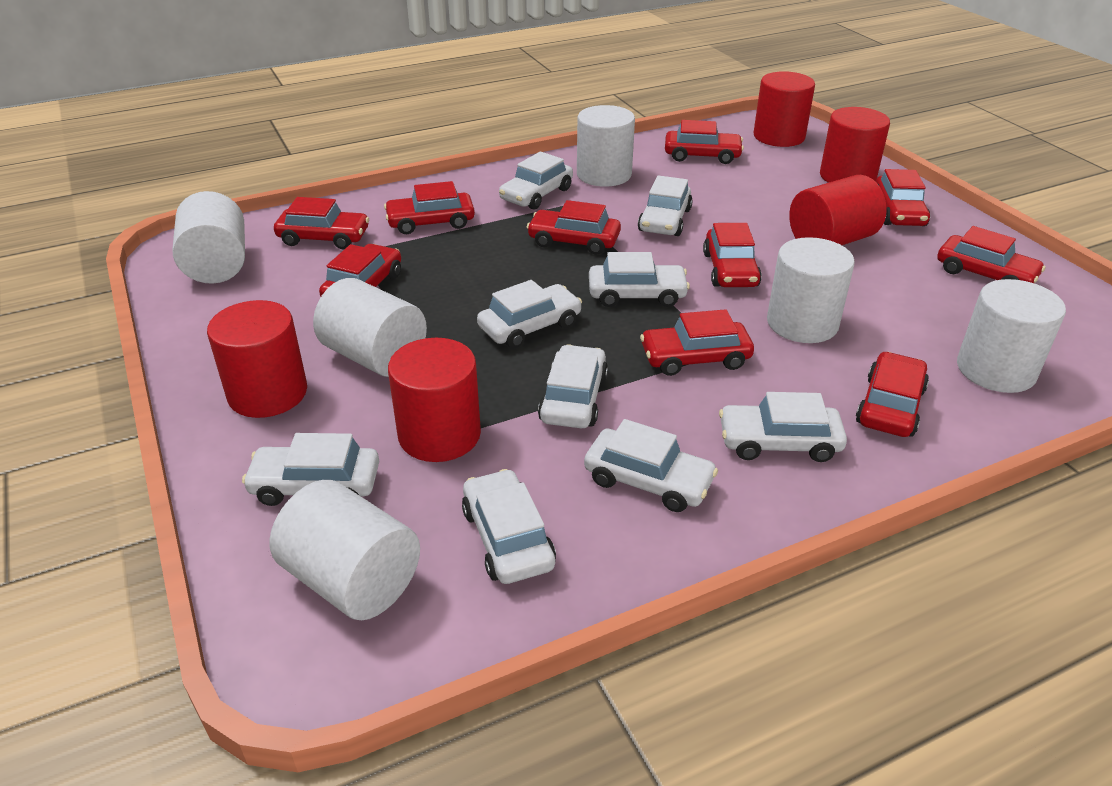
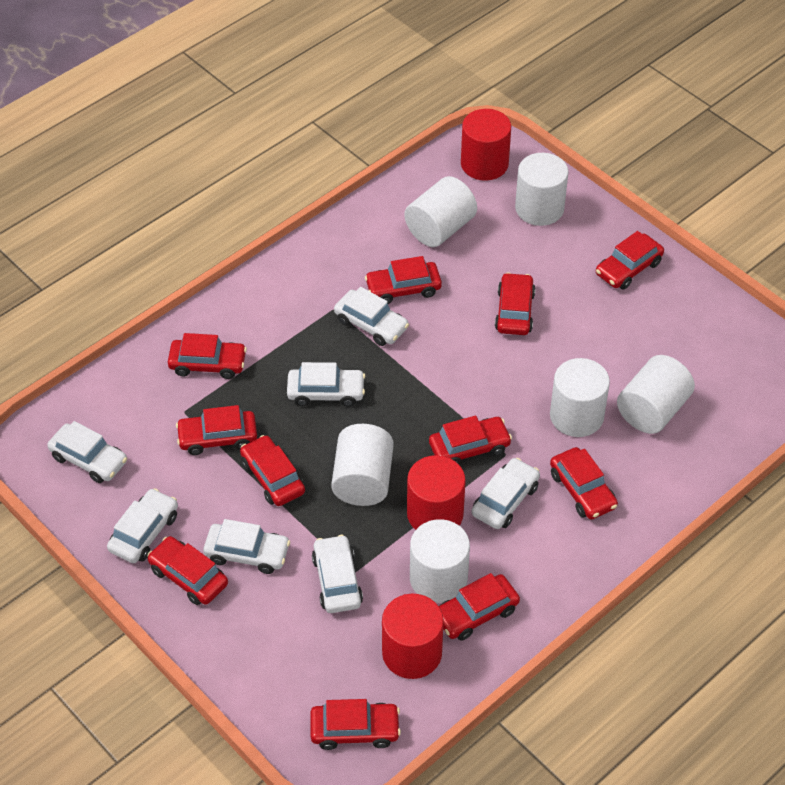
red car: 10 -> 11
red cylinder: 5 -> 3
white car: 9 -> 7

